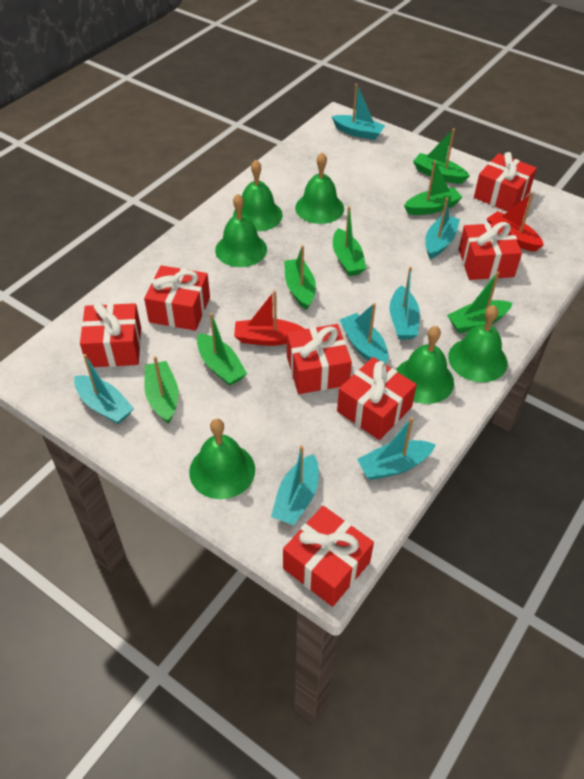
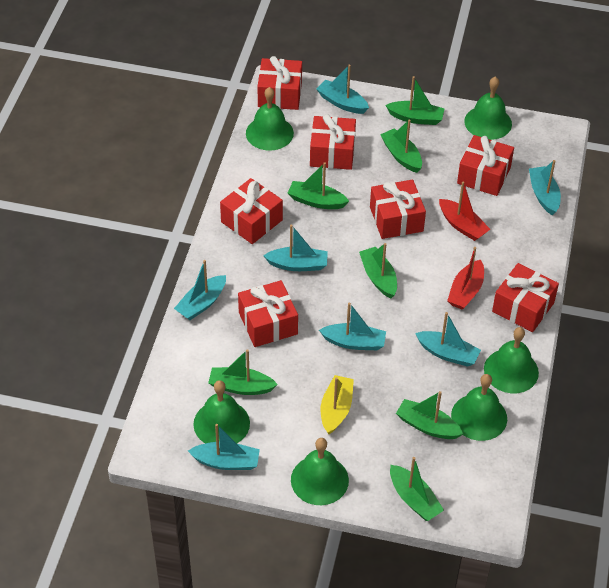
yellow boat: 0 -> 1

